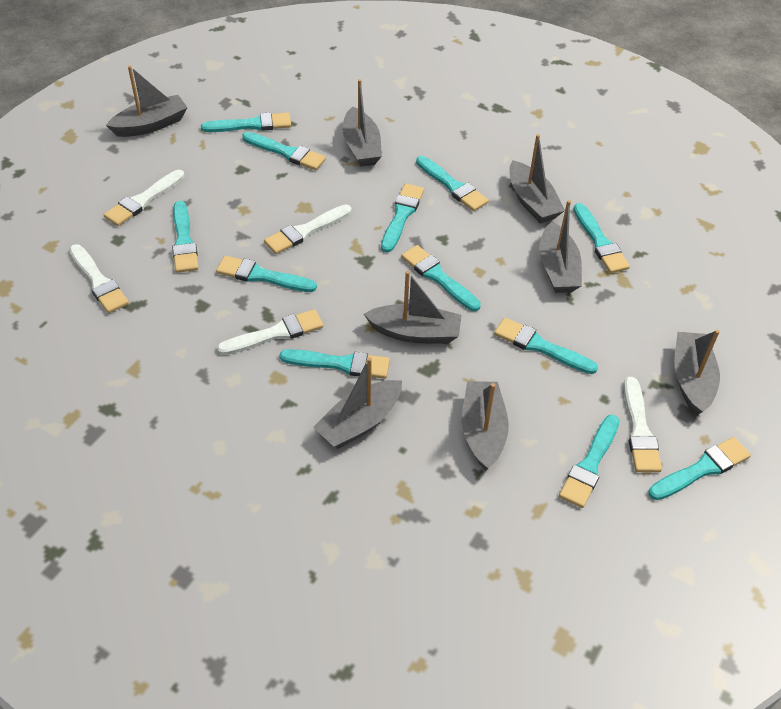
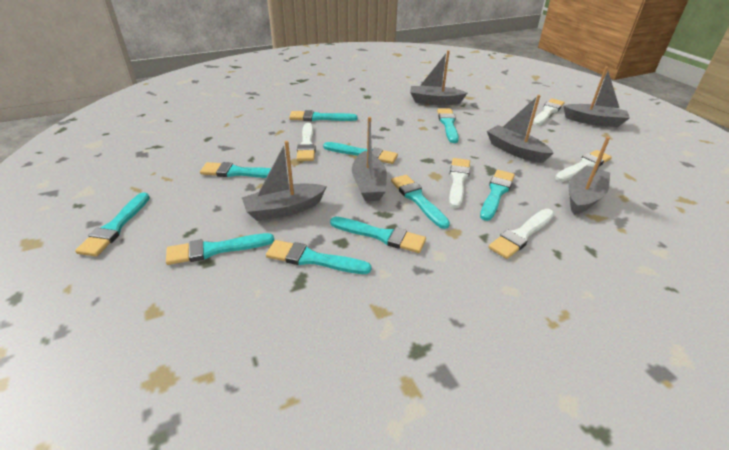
grey boat: 8 -> 6
turquoise brush: 12 -> 10

